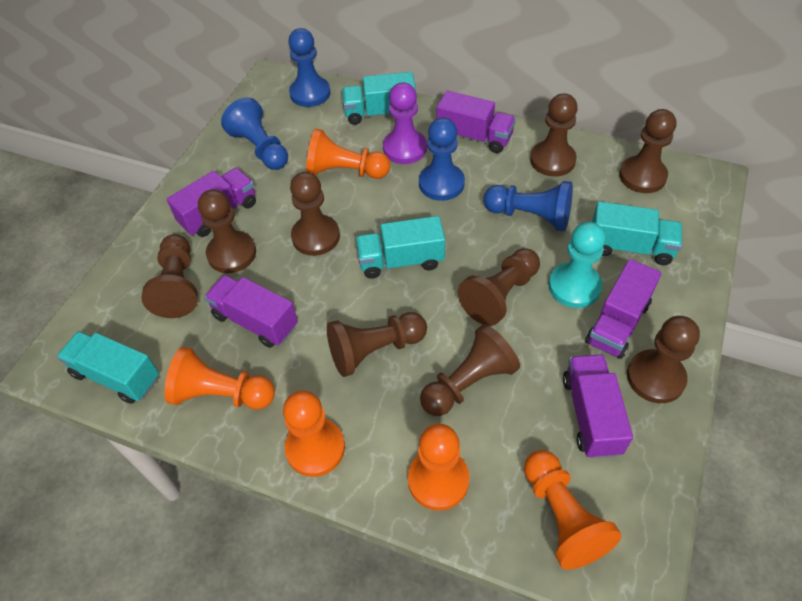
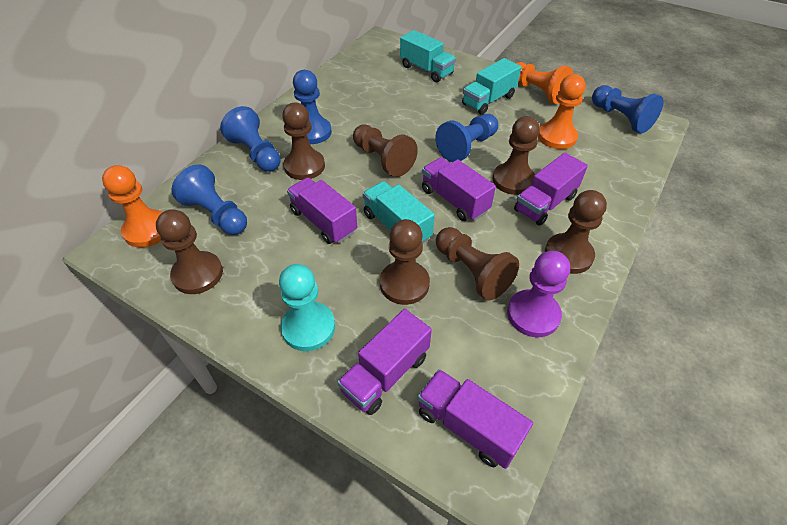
blue pawn: 4 -> 5
brown pawn: 9 -> 7
orange pawn: 5 -> 3
turquoise truck: 4 -> 3

